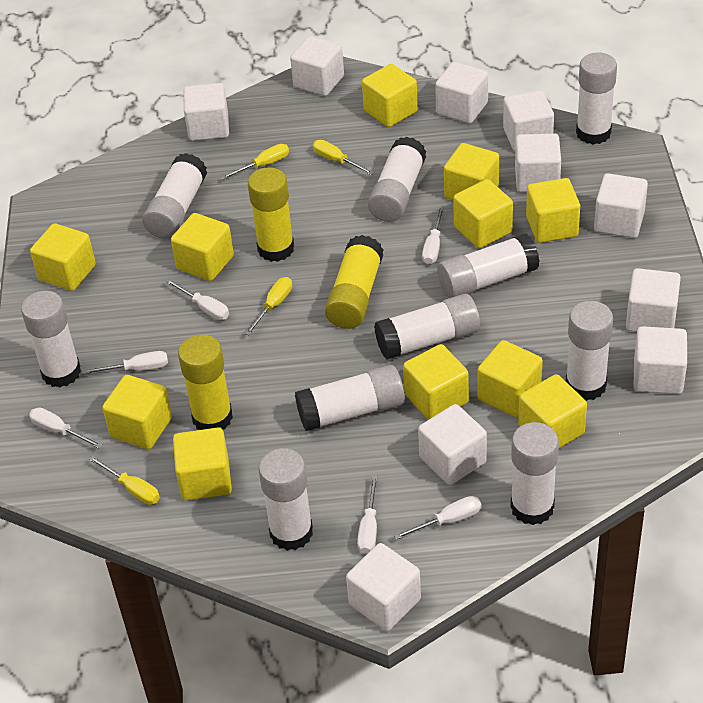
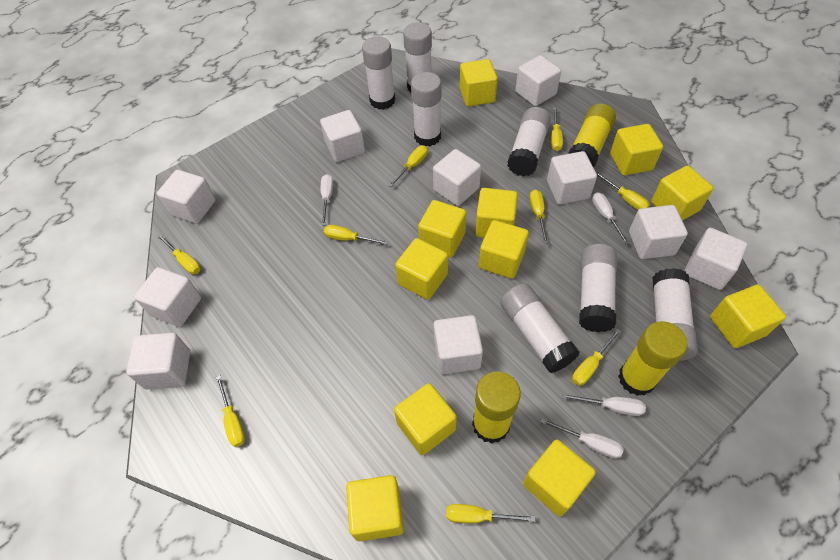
white glue stick: 10 -> 7
white screwdriver: 6 -> 4
yellow screwdriver: 4 -> 9

